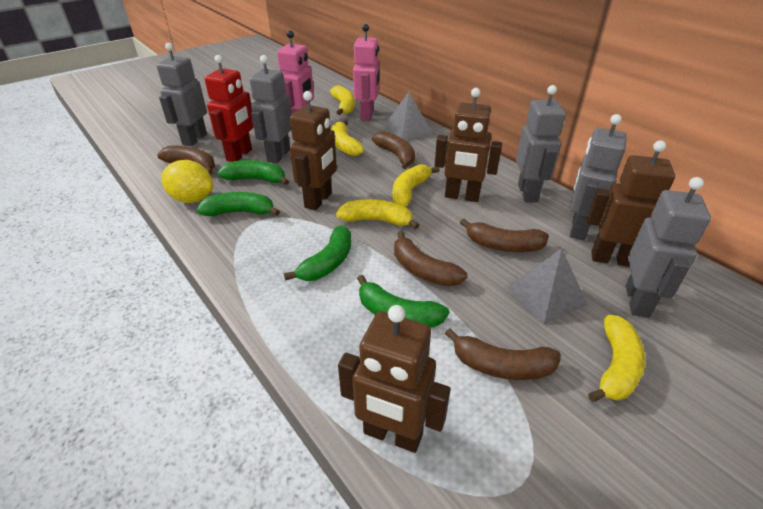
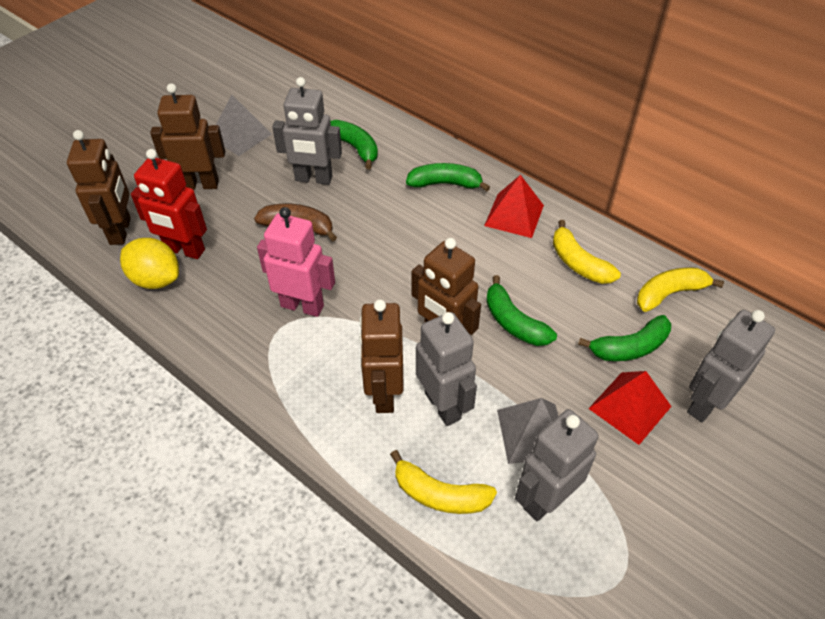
brown banana: 5 -> 1
grey robot: 5 -> 4
pink robot: 2 -> 1
red pyramid: 0 -> 2
yellow banana: 5 -> 3

